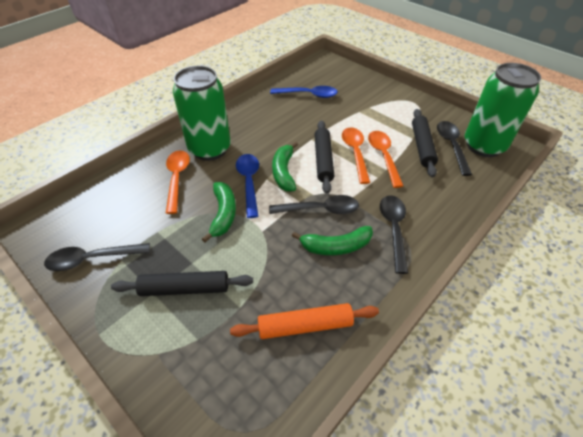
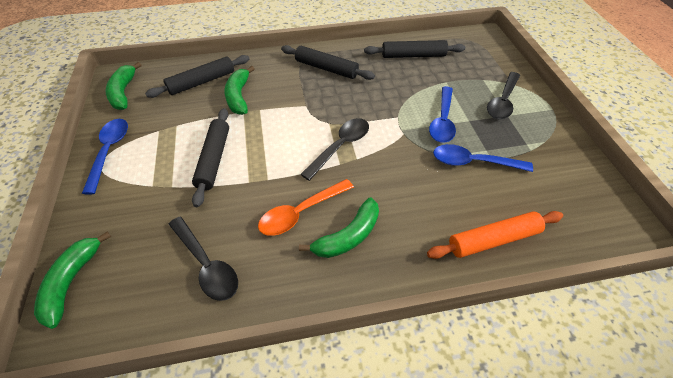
black rolling pin: 3 -> 4
black spoon: 4 -> 3
blue spoon: 2 -> 3
green banana: 3 -> 4
green can: 2 -> 0
orange spoon: 3 -> 1

